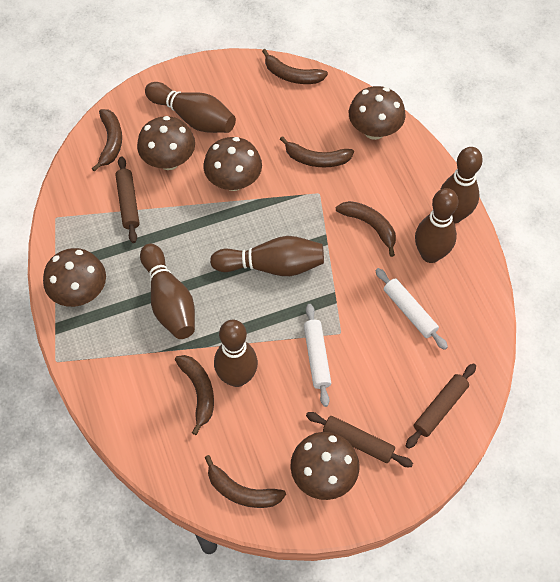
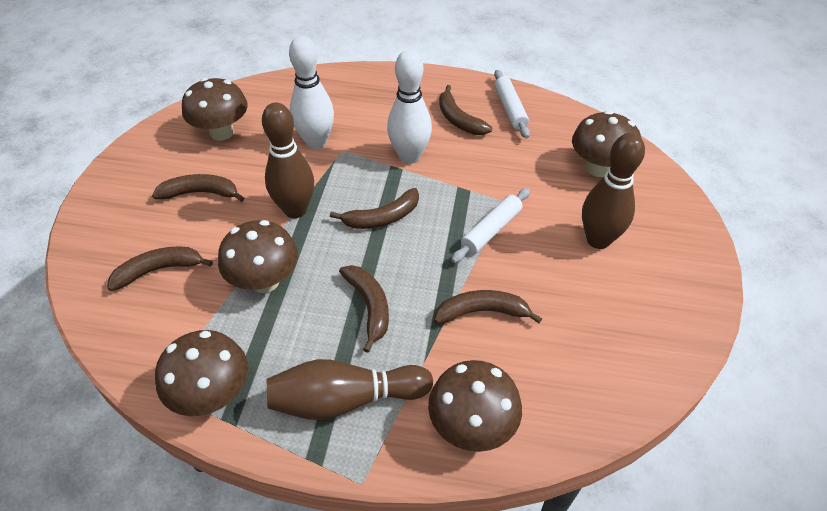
brown bowling pin: 6 -> 3
brown rolling pin: 3 -> 0
white bowling pin: 0 -> 2

